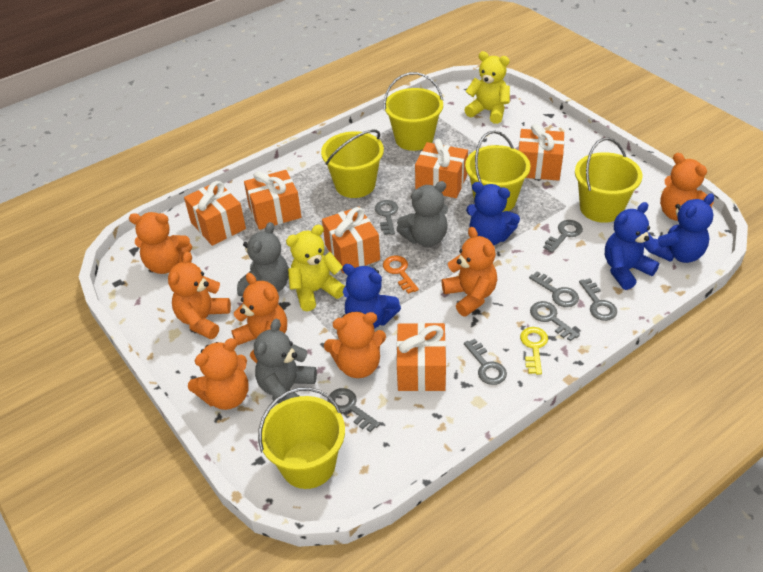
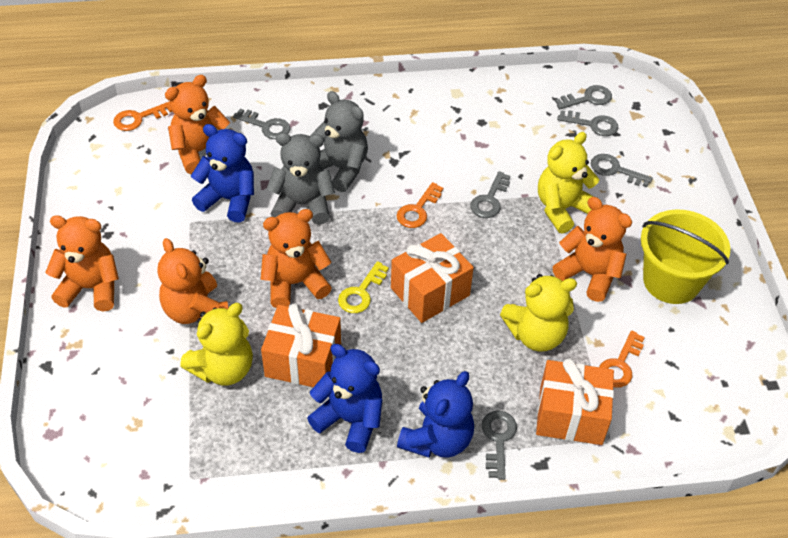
blue teddy bear: 4 -> 3
grey key: 7 -> 6
grey teddy bear: 3 -> 2
orange gift: 6 -> 3
orange key: 1 -> 3
orange teddy bear: 7 -> 5
yellow bucket: 5 -> 1
yellow teddy bear: 2 -> 3

